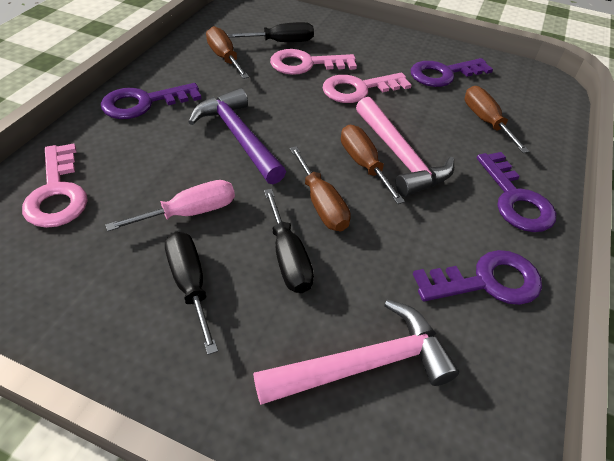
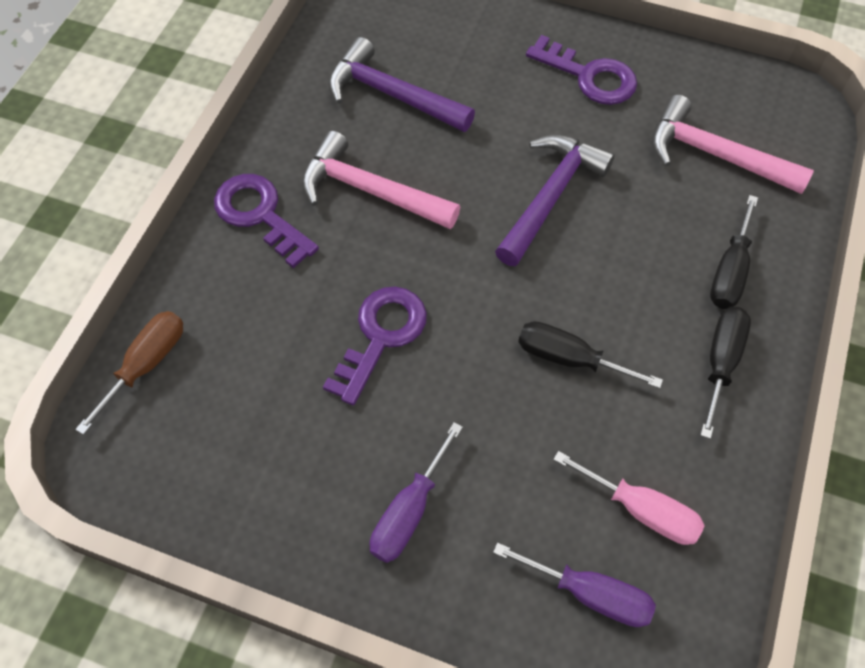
brown screwdriver: 4 -> 1
pink key: 3 -> 0
purple hammer: 1 -> 2
purple key: 4 -> 3
purple screwdriver: 0 -> 2

